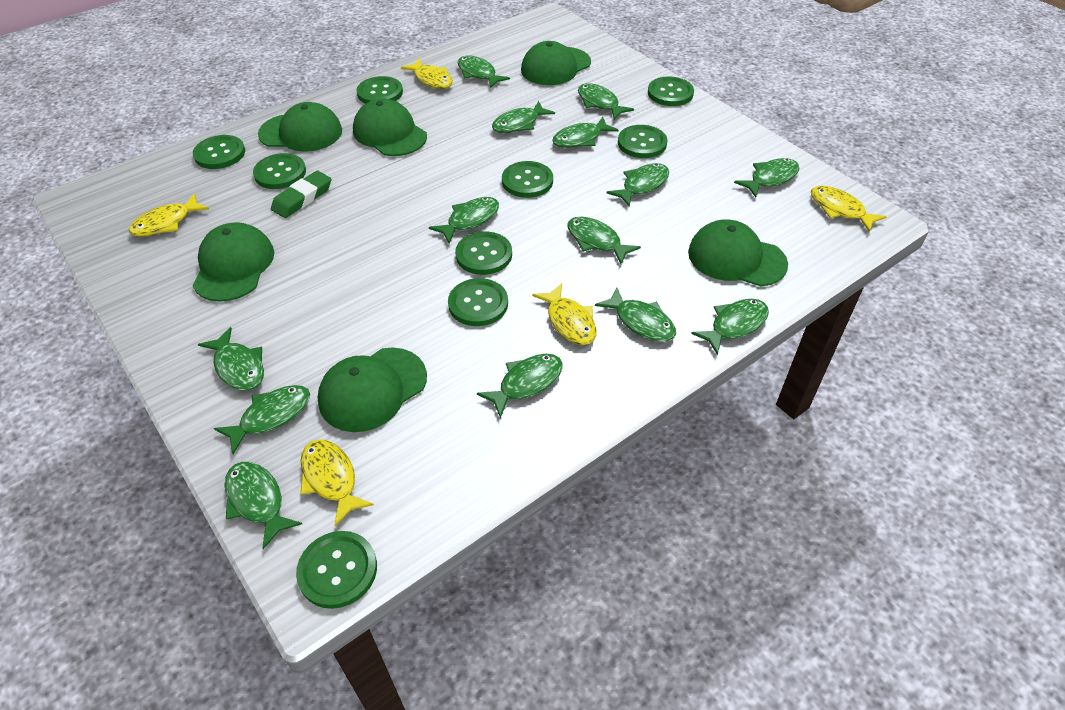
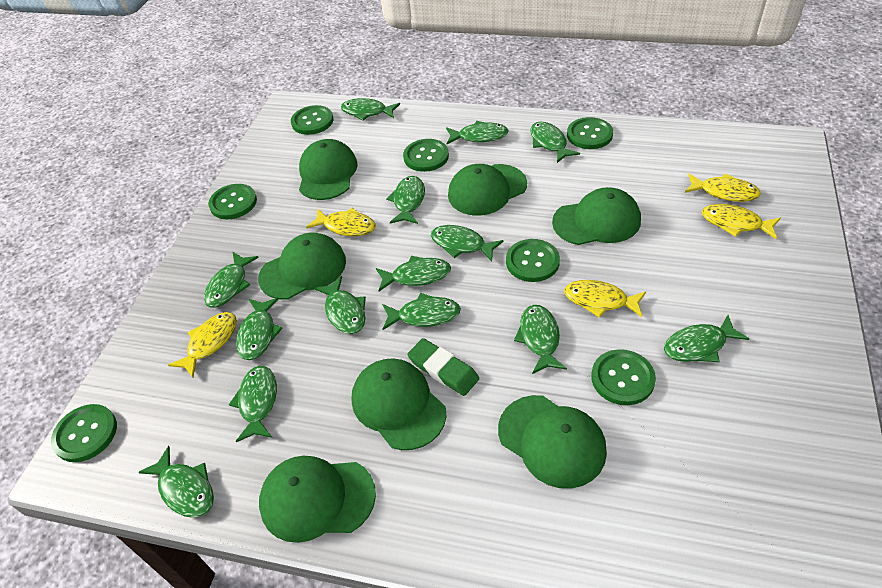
green button: 9 -> 7
green cap: 6 -> 7

